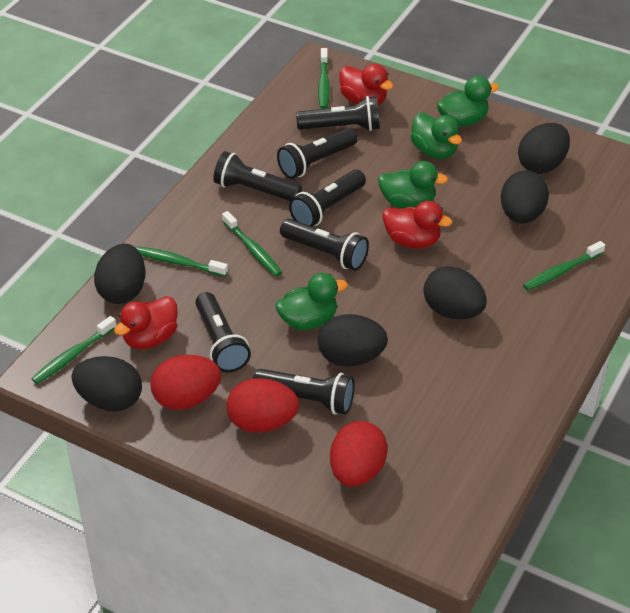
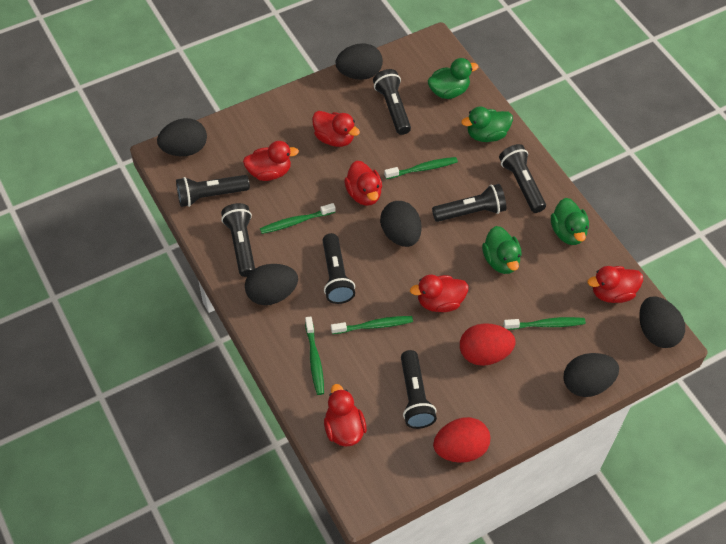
red duck: 3 -> 6
red egg: 3 -> 2

